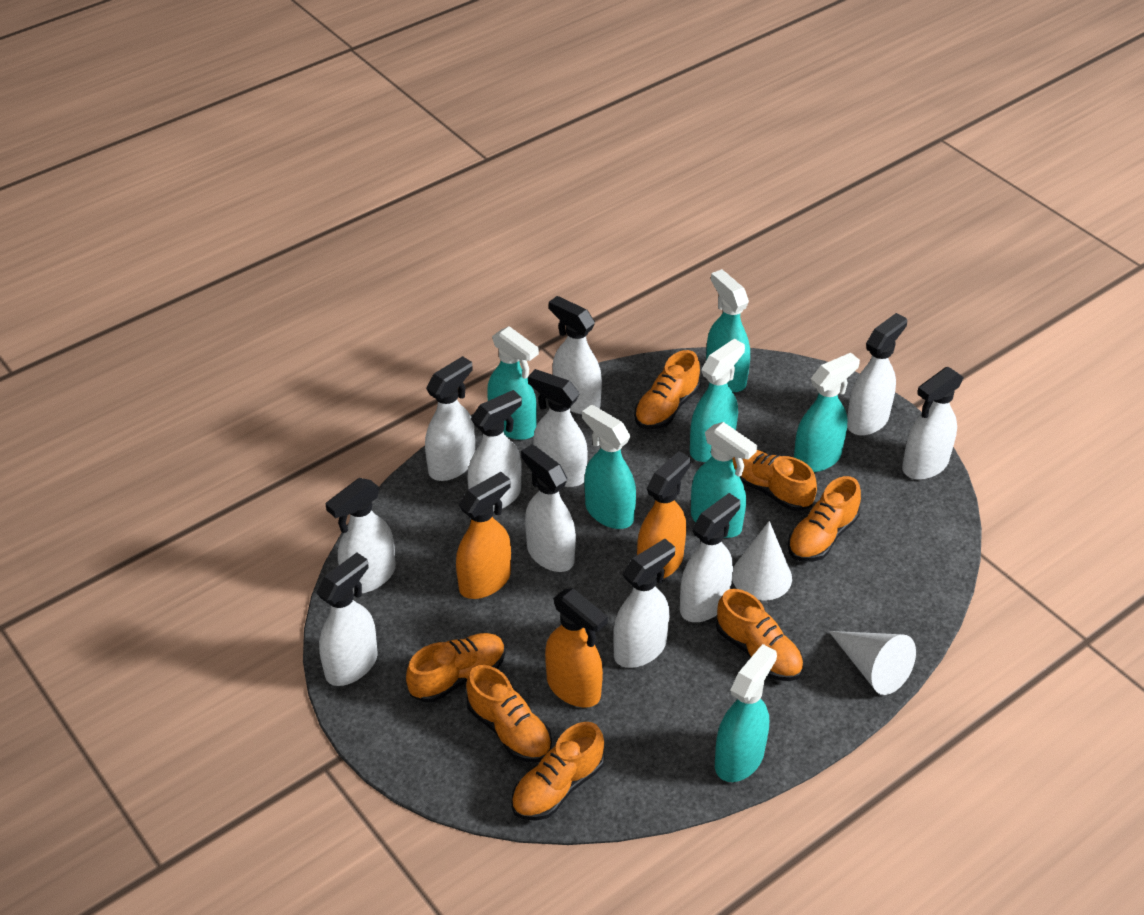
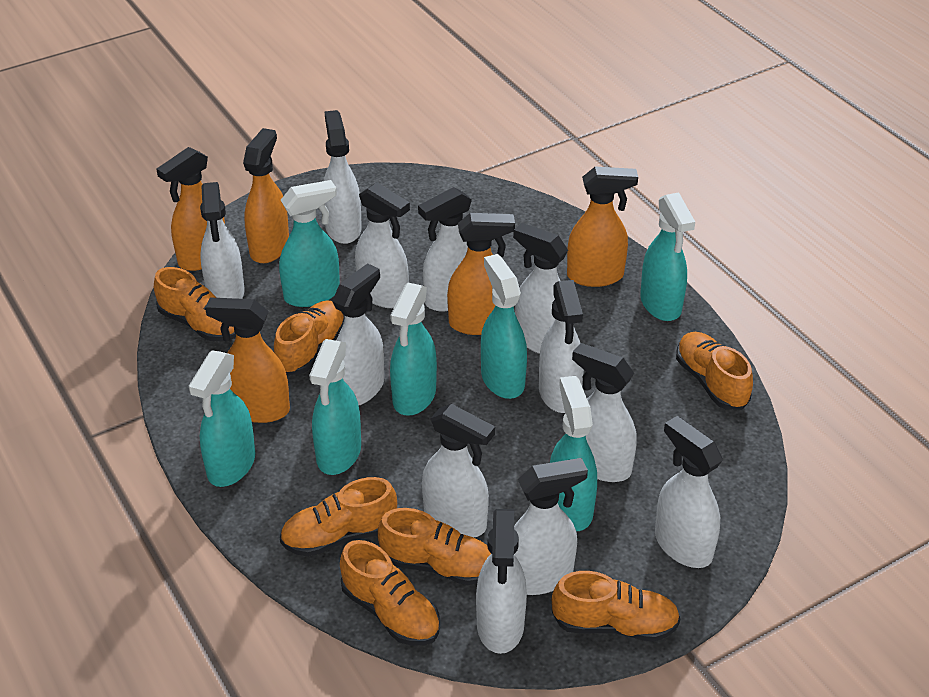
orange spray bottle: 3 -> 5
white cone: 2 -> 0
white spray bottle: 11 -> 12

